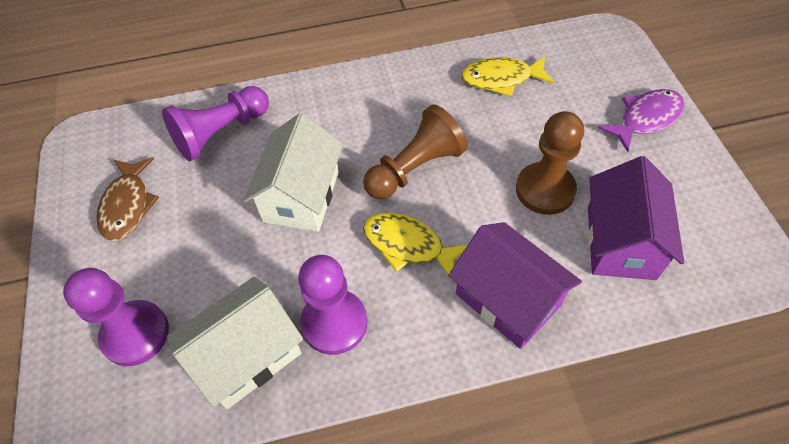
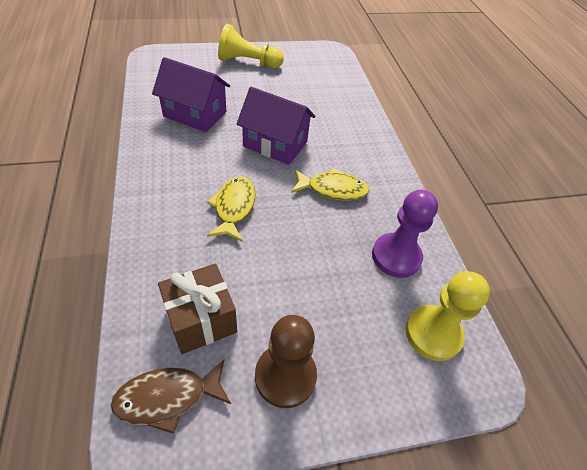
brown gift: 0 -> 1
brown pawn: 2 -> 1
purple fish: 1 -> 0
purple pawn: 3 -> 1
white house: 2 -> 0
yellow pawn: 0 -> 2

